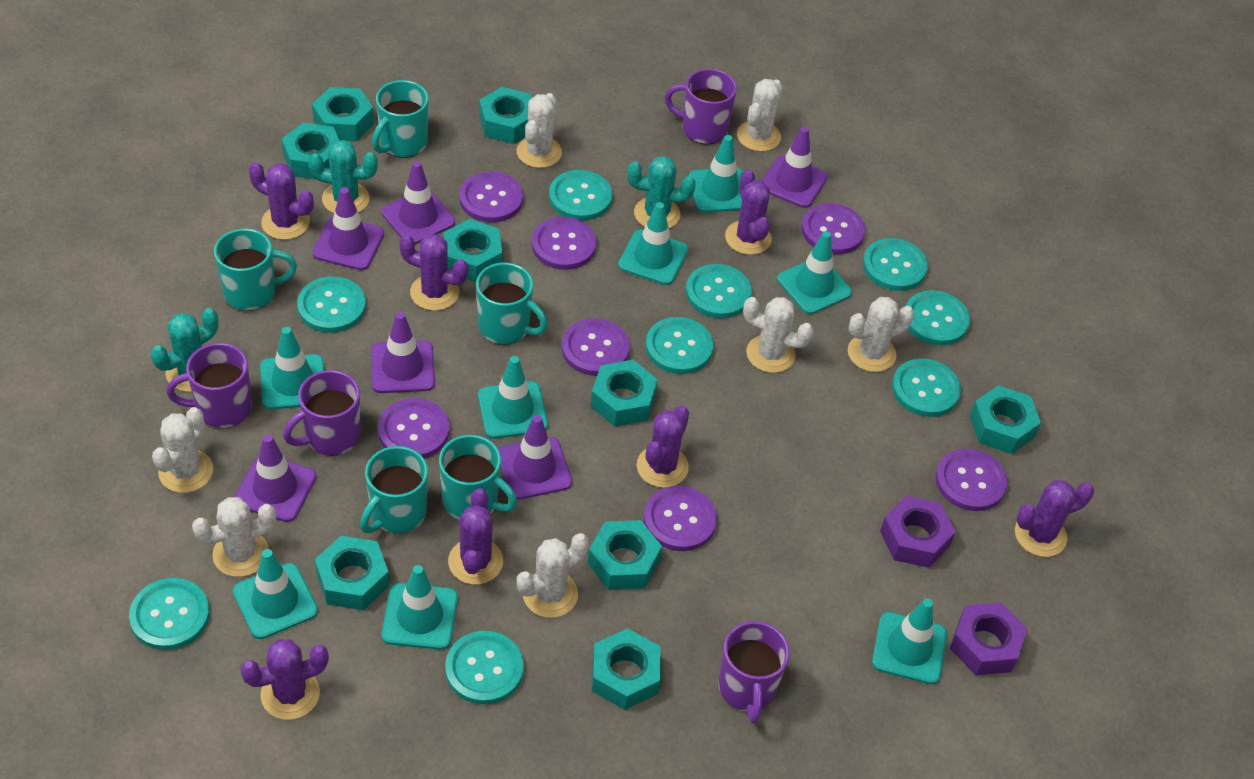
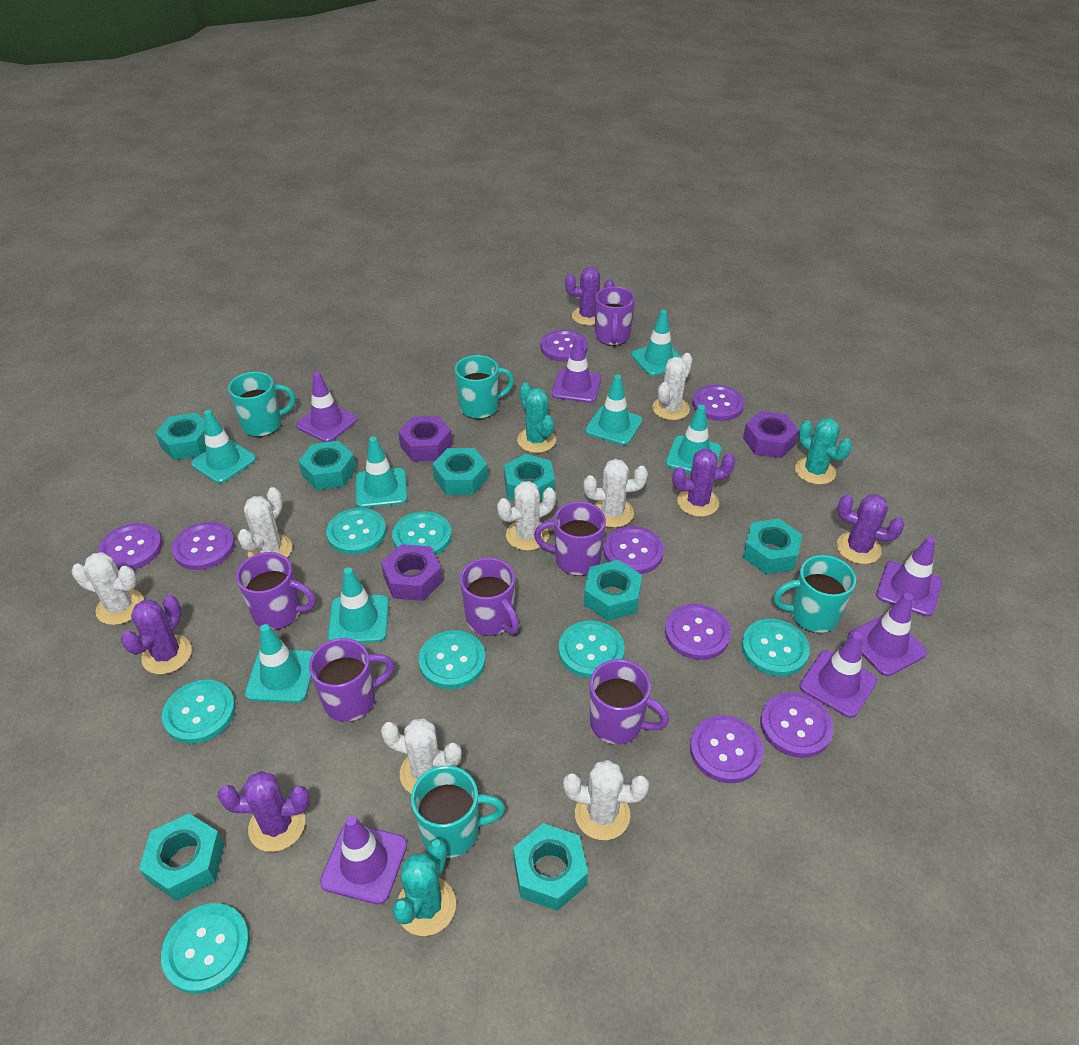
purple button: 7 -> 8
purple cactus: 7 -> 5
purple mug: 4 -> 6
purple nut: 2 -> 3
turquoise button: 9 -> 7
turquoise mug: 5 -> 4
turquoise nut: 9 -> 8
turquoise traffic cone: 8 -> 7

